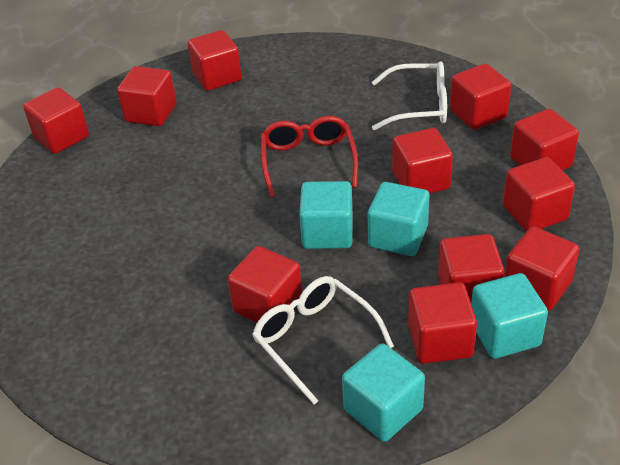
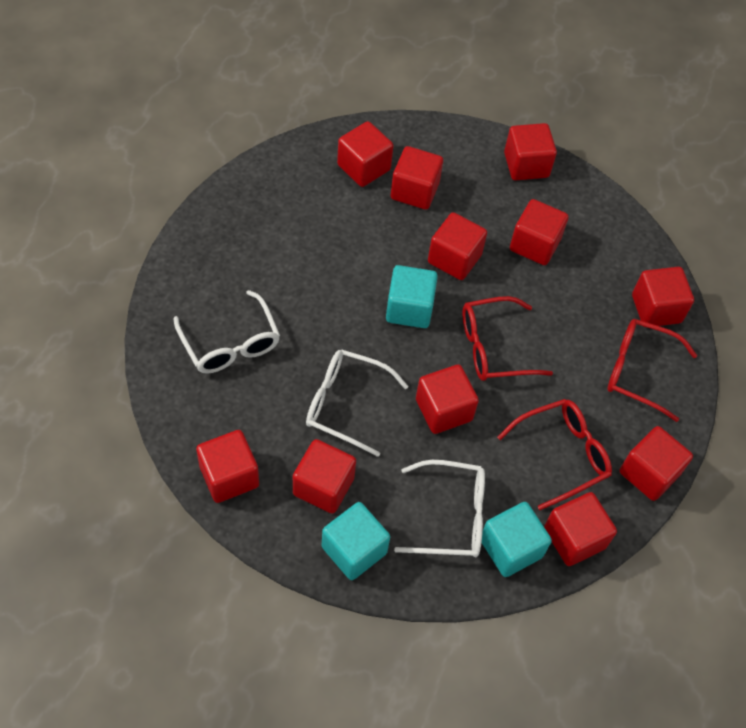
red glasses: 1 -> 3
turquoise cube: 4 -> 3
white glasses: 2 -> 3

